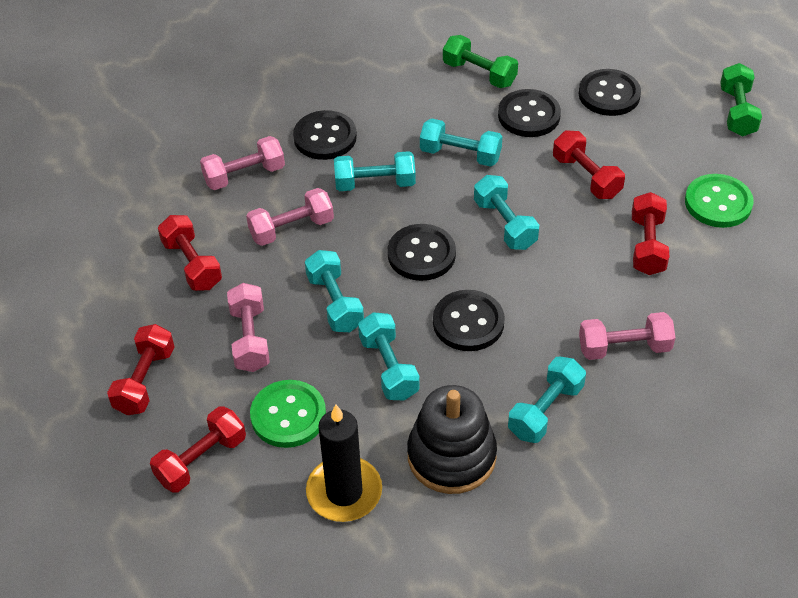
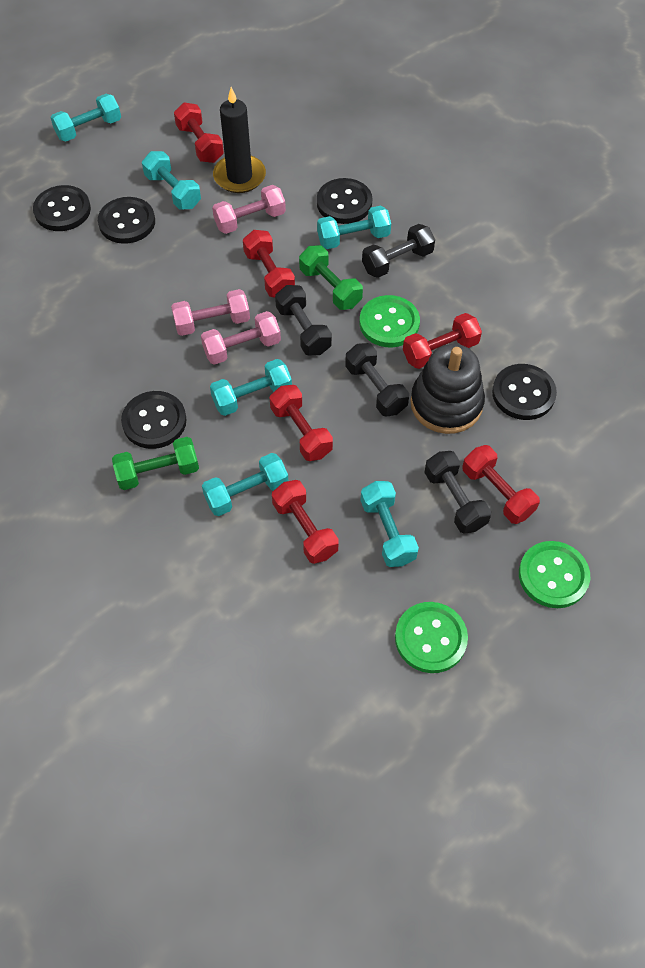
black dumbbell: 0 -> 4
green button: 2 -> 3
pink dumbbell: 4 -> 3
red dumbbell: 5 -> 6

